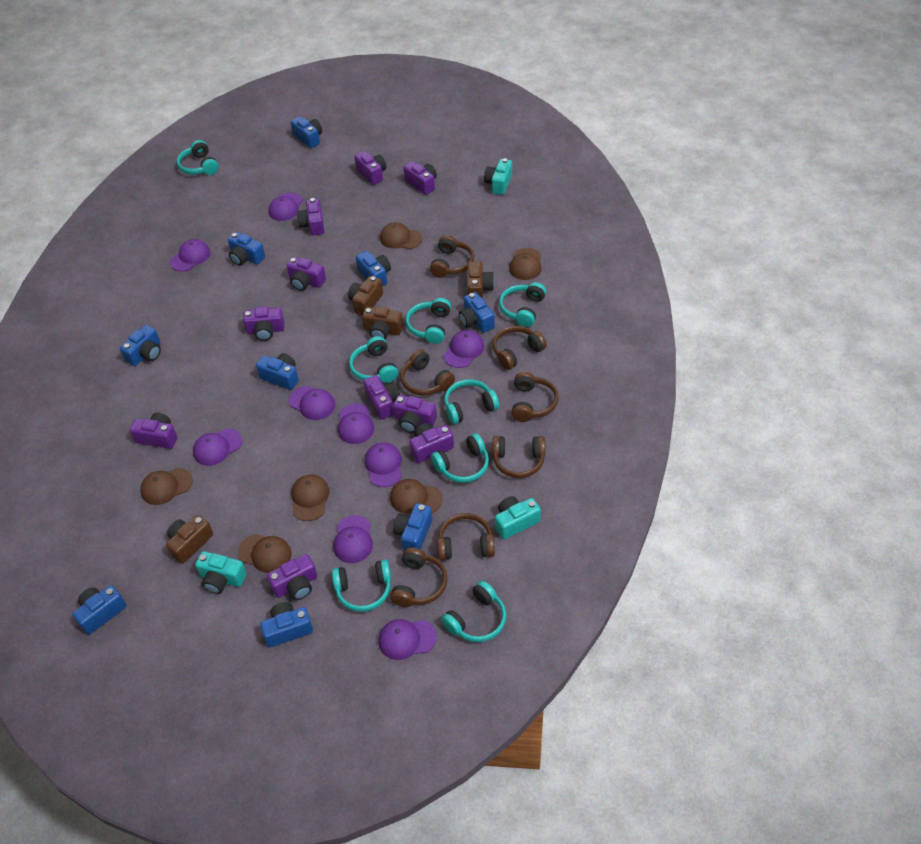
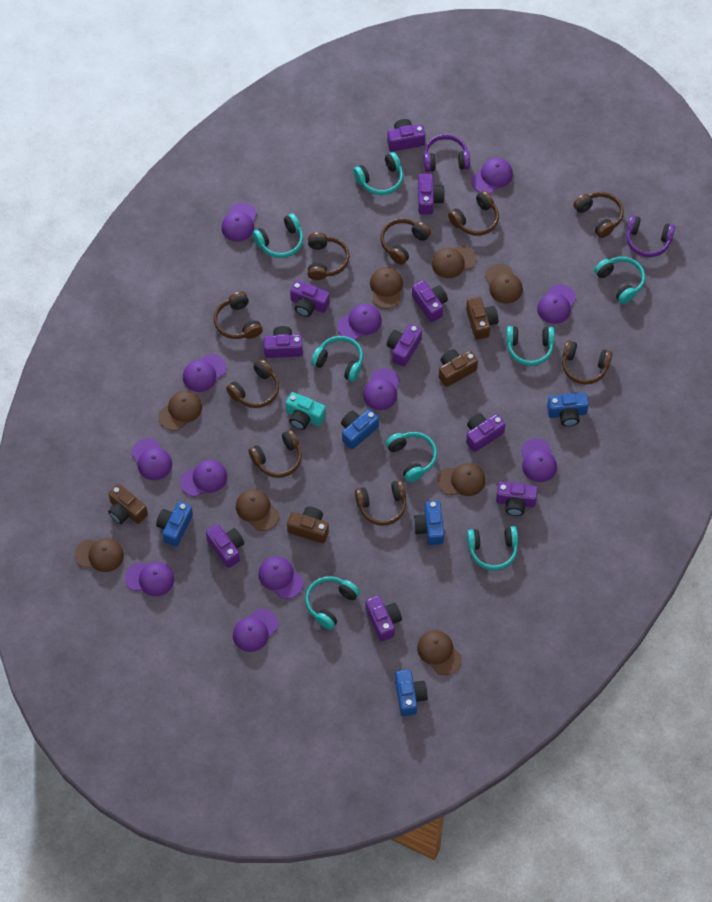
blue camera: 9 -> 5
brown cap: 6 -> 8
brown headphones: 7 -> 9
purple cap: 9 -> 12
purple headphones: 0 -> 2
turquoise camera: 3 -> 1

